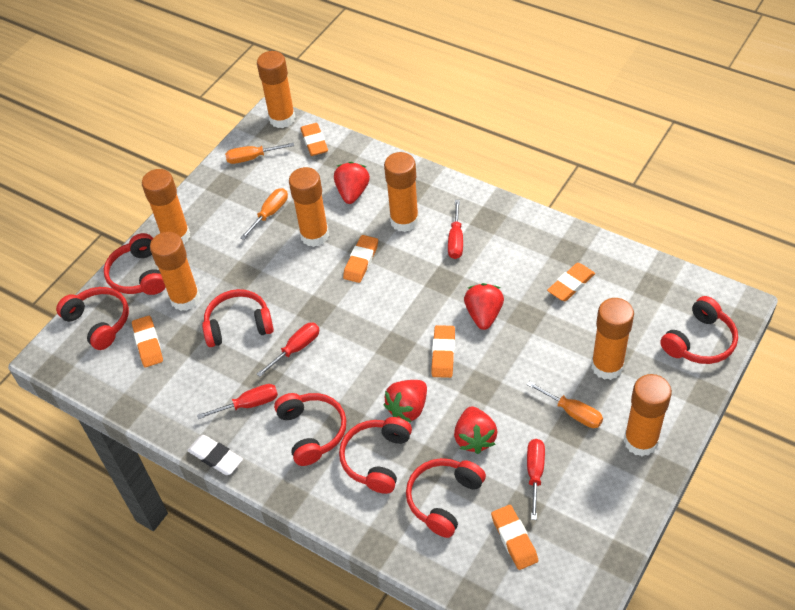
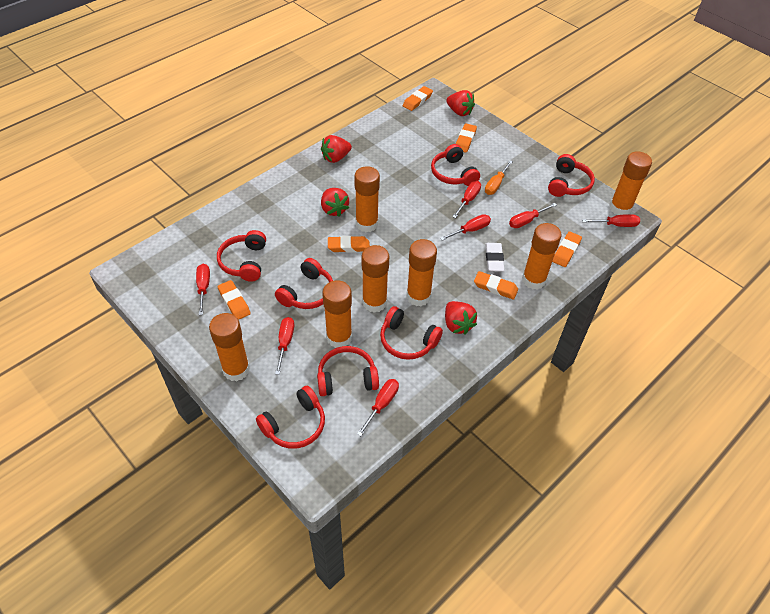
orange screwdriver: 3 -> 1
red screwdriver: 4 -> 7

